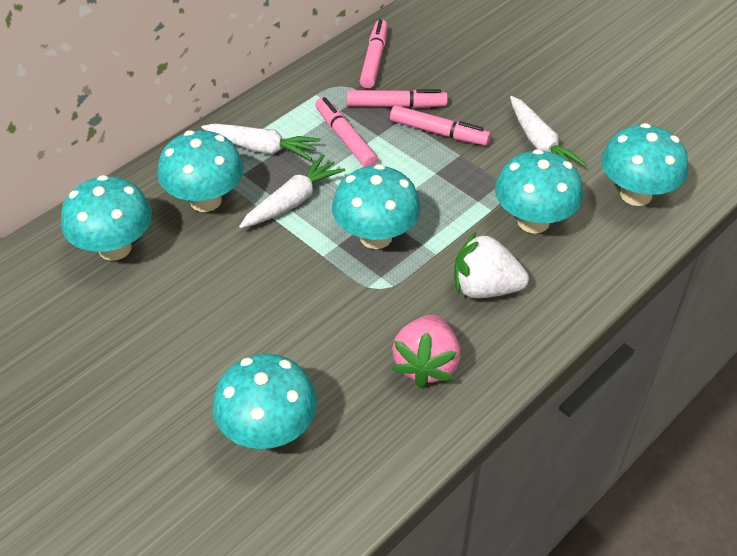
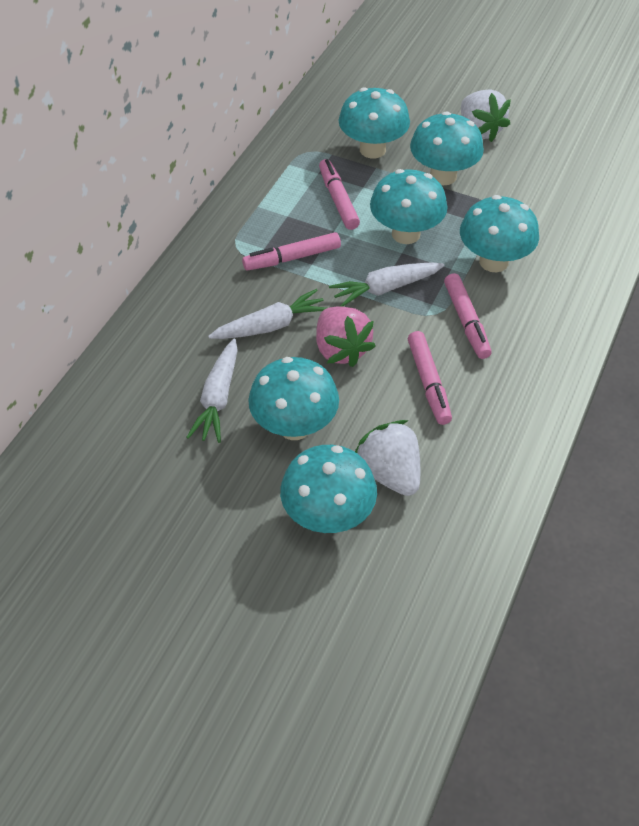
white strawberry: 1 -> 2

